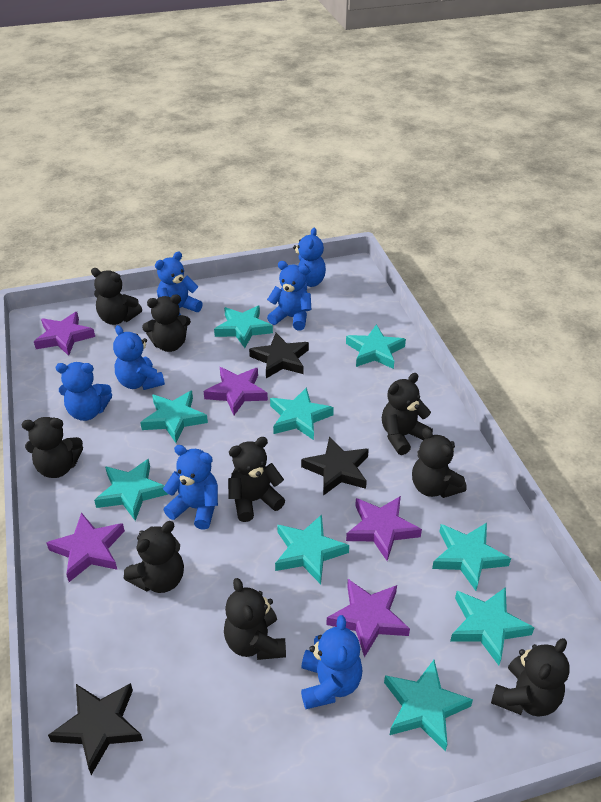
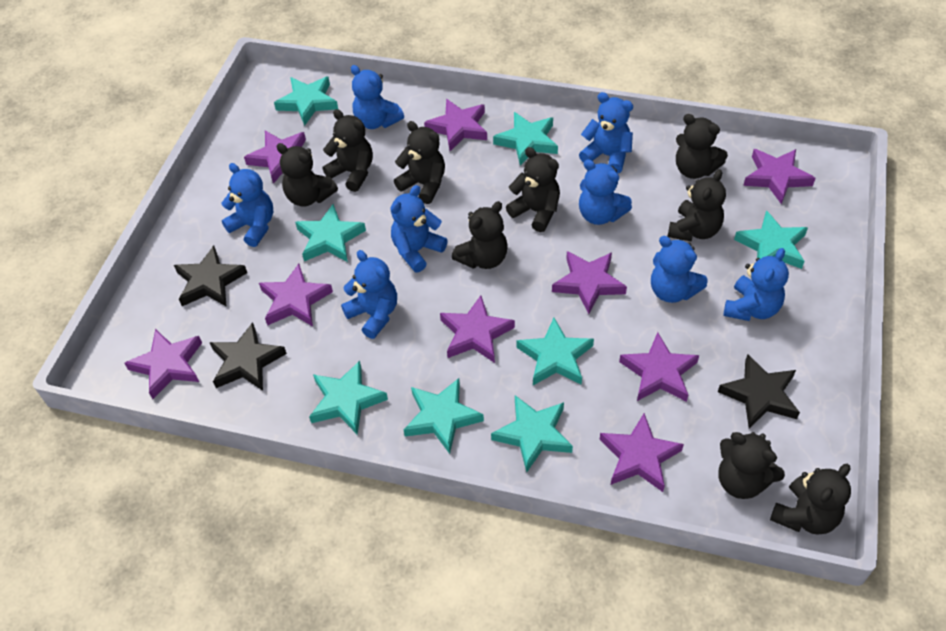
blue teddy bear: 7 -> 8
purple star: 5 -> 9
turquoise star: 9 -> 8

